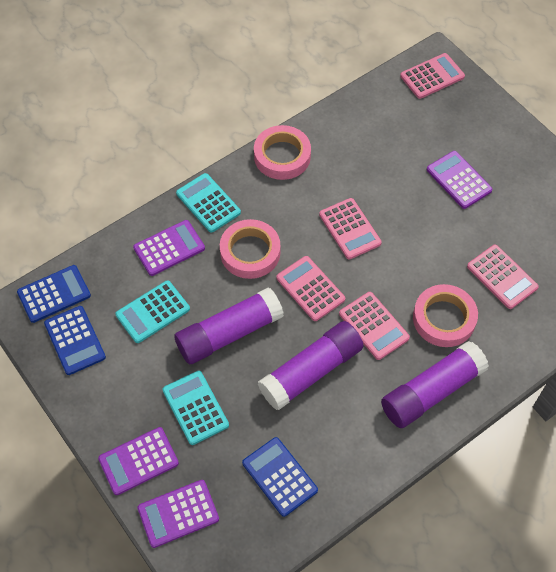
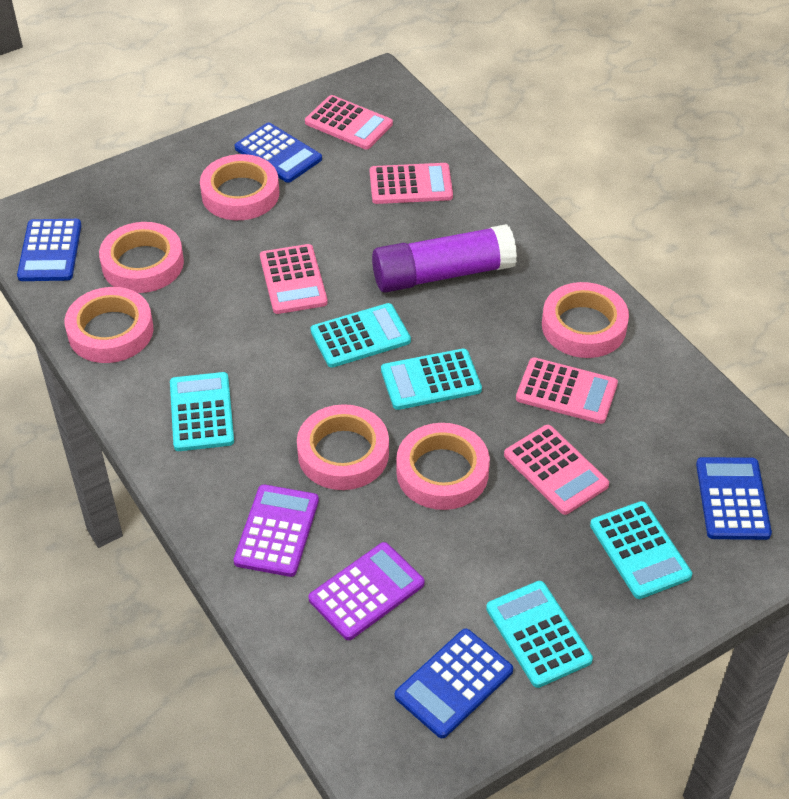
blue calculator: 3 -> 4
pink tape: 3 -> 6
purple calculator: 4 -> 2
purple glue stick: 3 -> 1
turquoise calculator: 3 -> 5

